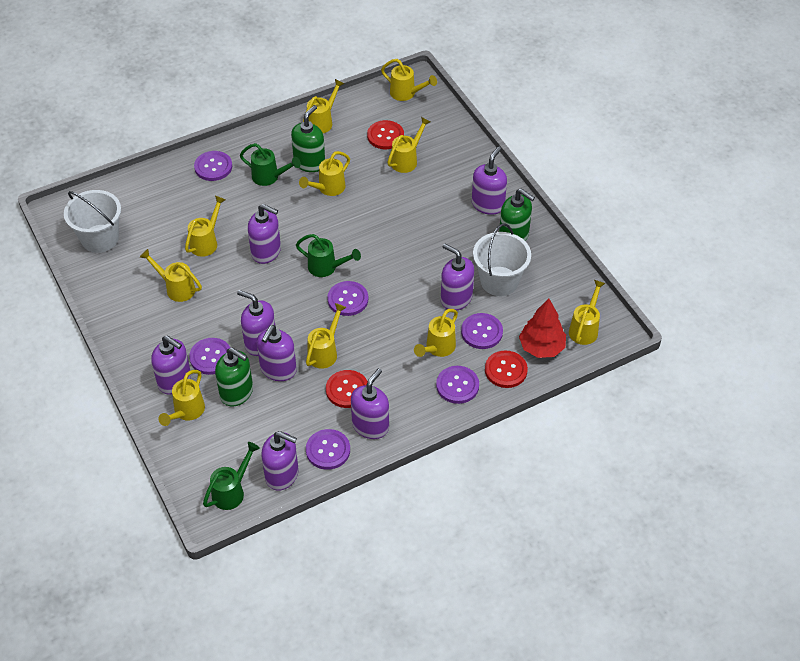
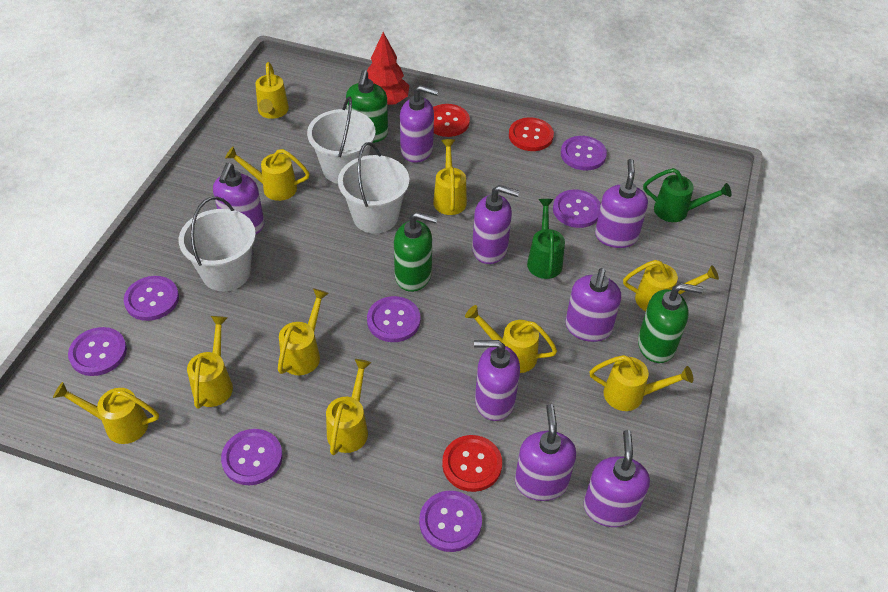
green watering can: 3 -> 2
purple button: 6 -> 7
white bucket: 2 -> 3

